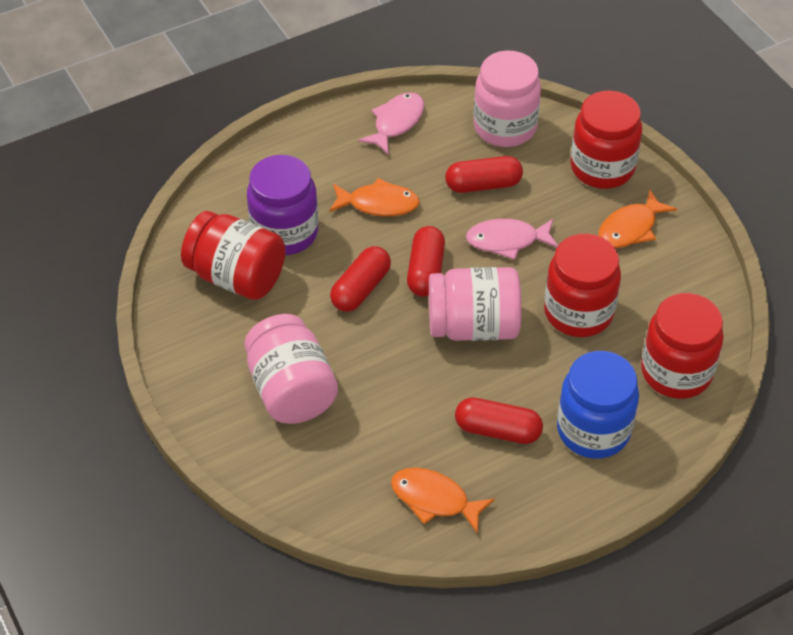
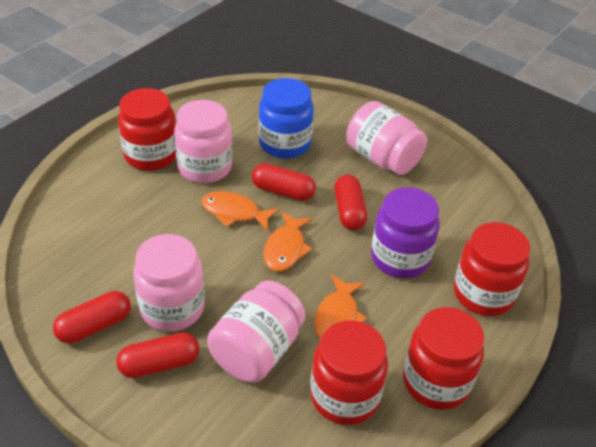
pink fish: 2 -> 0
pink jar: 3 -> 4

